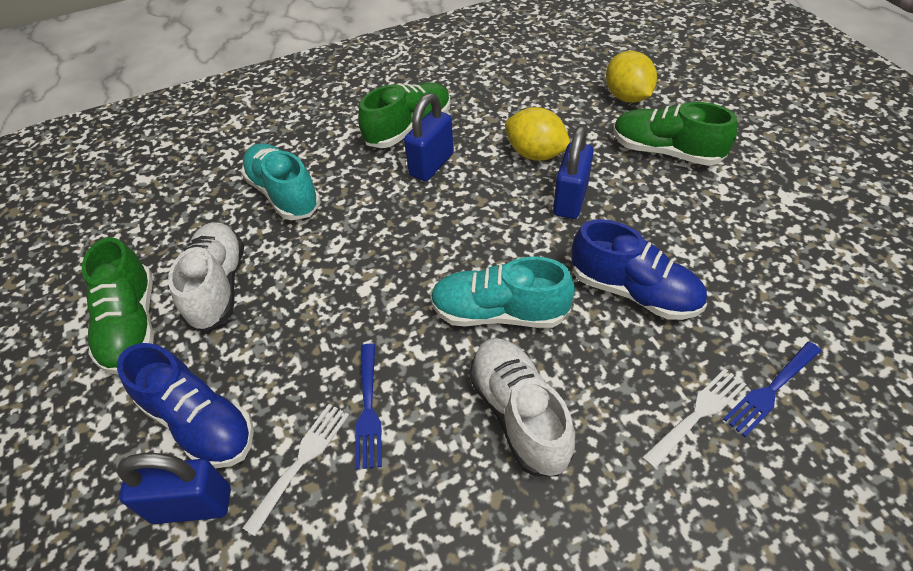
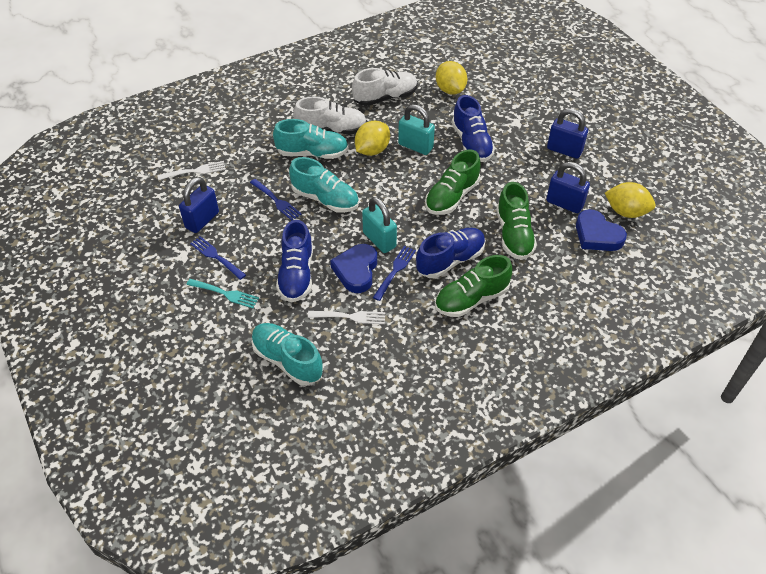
blue fork: 2 -> 3
blue heart: 0 -> 2
blue shoe: 2 -> 3
turquoise fork: 0 -> 1
turquoise padlock: 0 -> 2
turquoise shoe: 2 -> 3
yellow lemon: 2 -> 3

